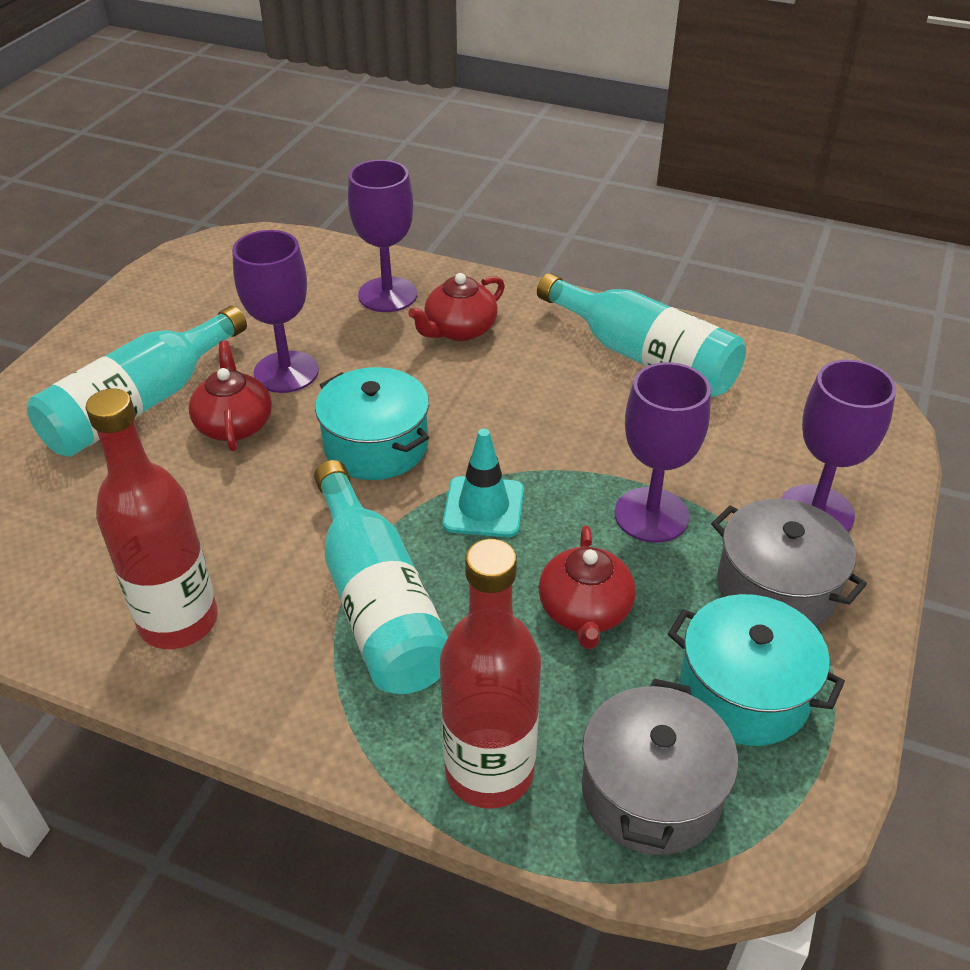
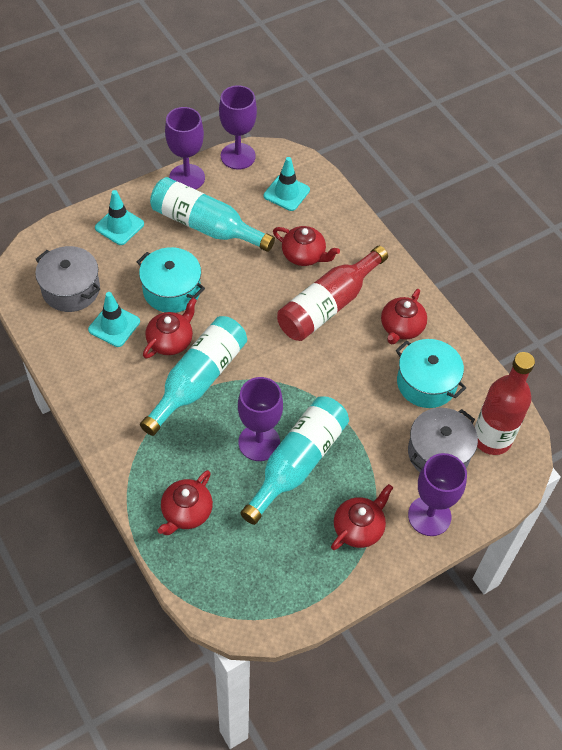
red teapot: 3 -> 5
turquoise traffic cone: 1 -> 3

